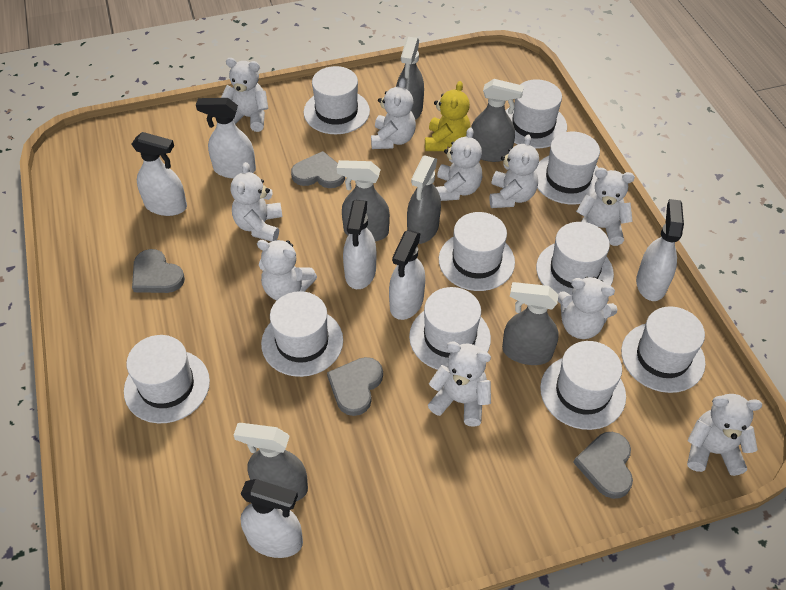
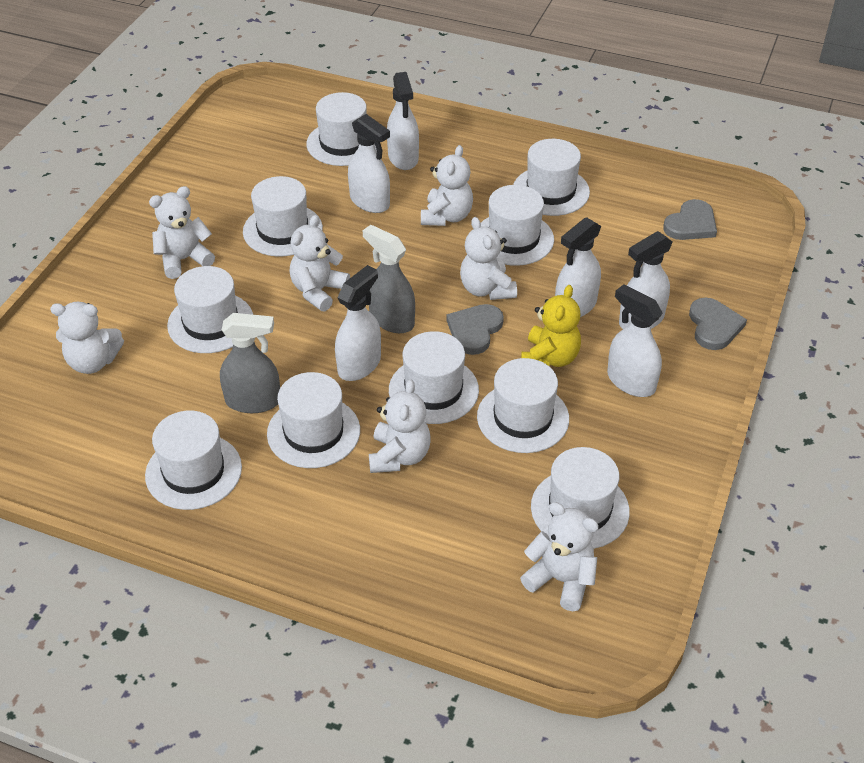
grey heart: 4 -> 3
grey spray bottle: 6 -> 2
white teddy bear: 10 -> 7

